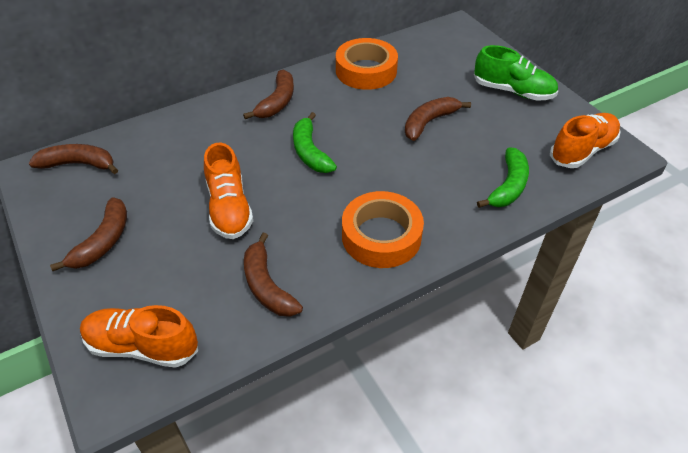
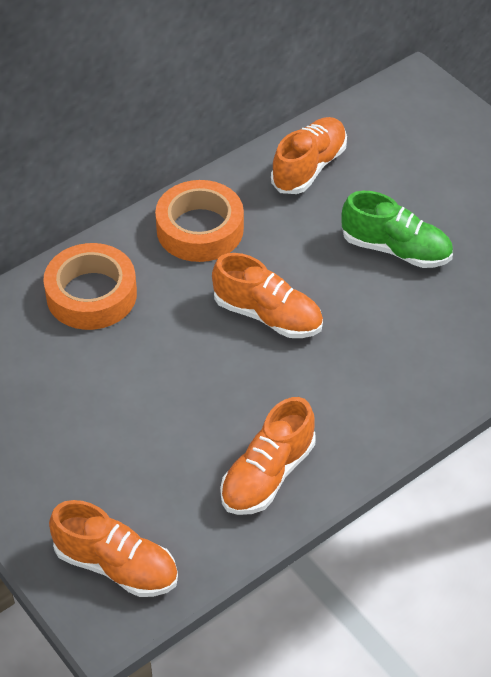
brown banana: 5 -> 0
green banana: 2 -> 0
orange shoe: 3 -> 4

